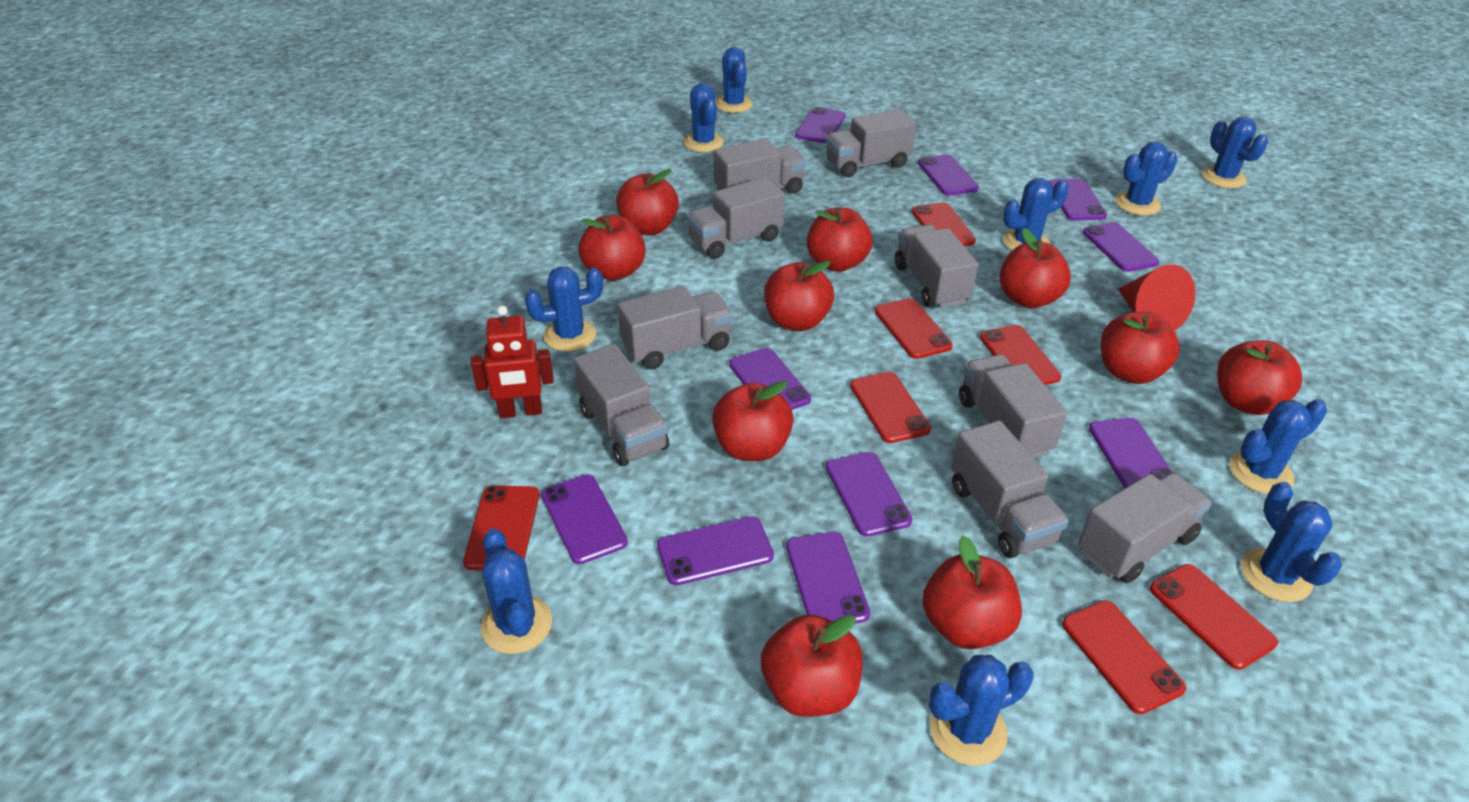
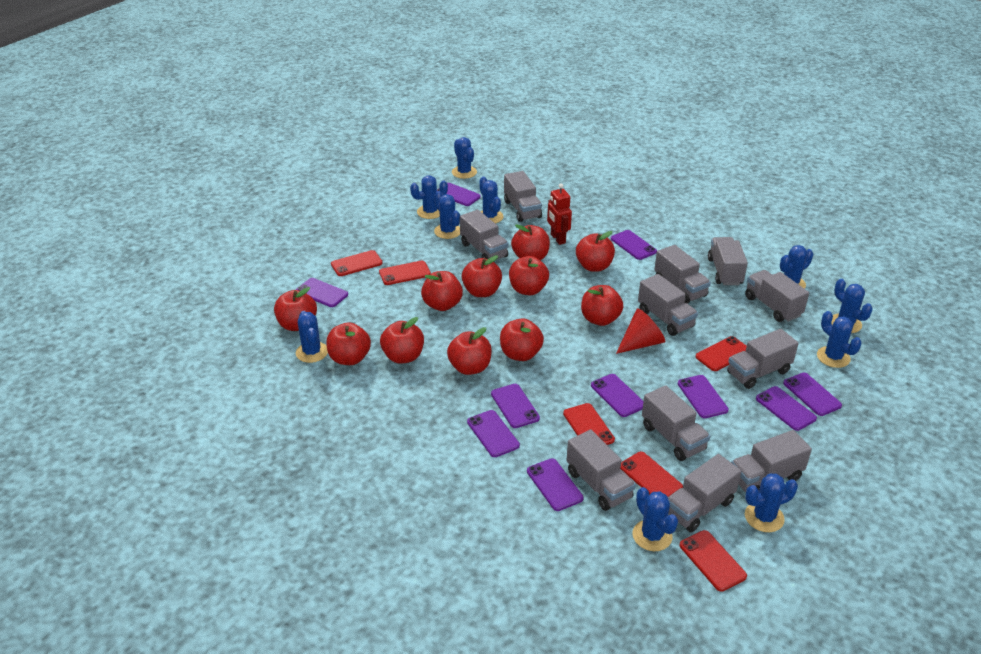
grey truck: 9 -> 11
red apple: 10 -> 11
red phone: 7 -> 6

